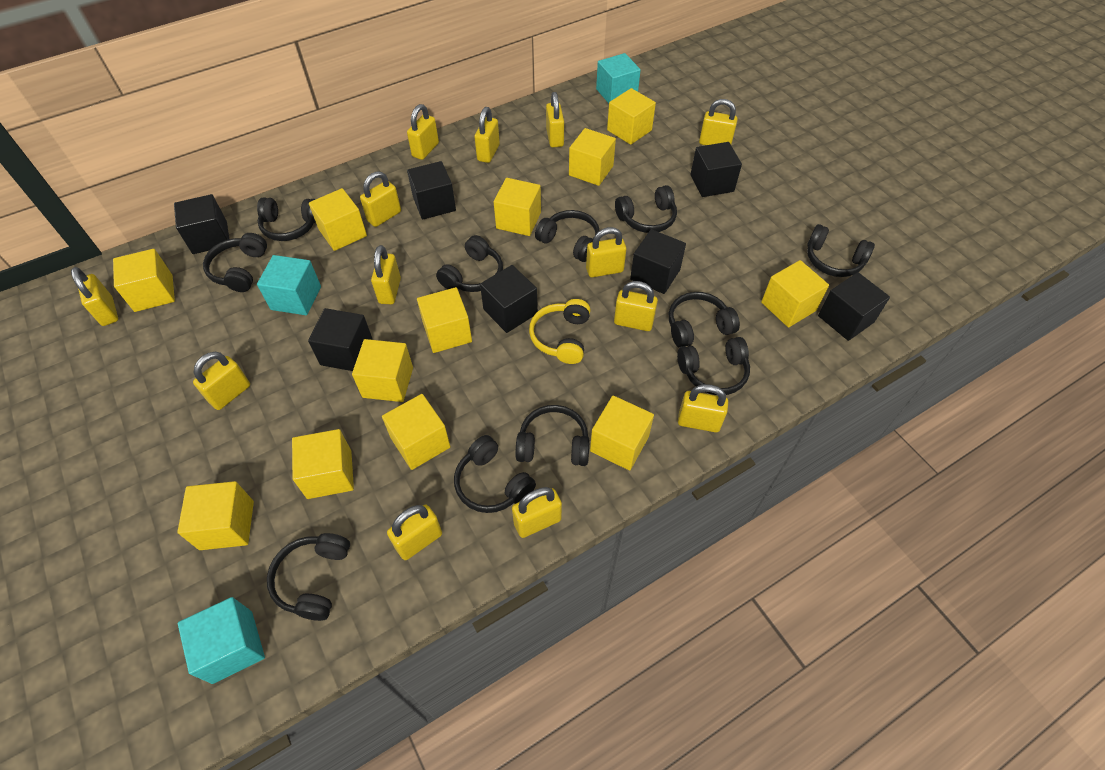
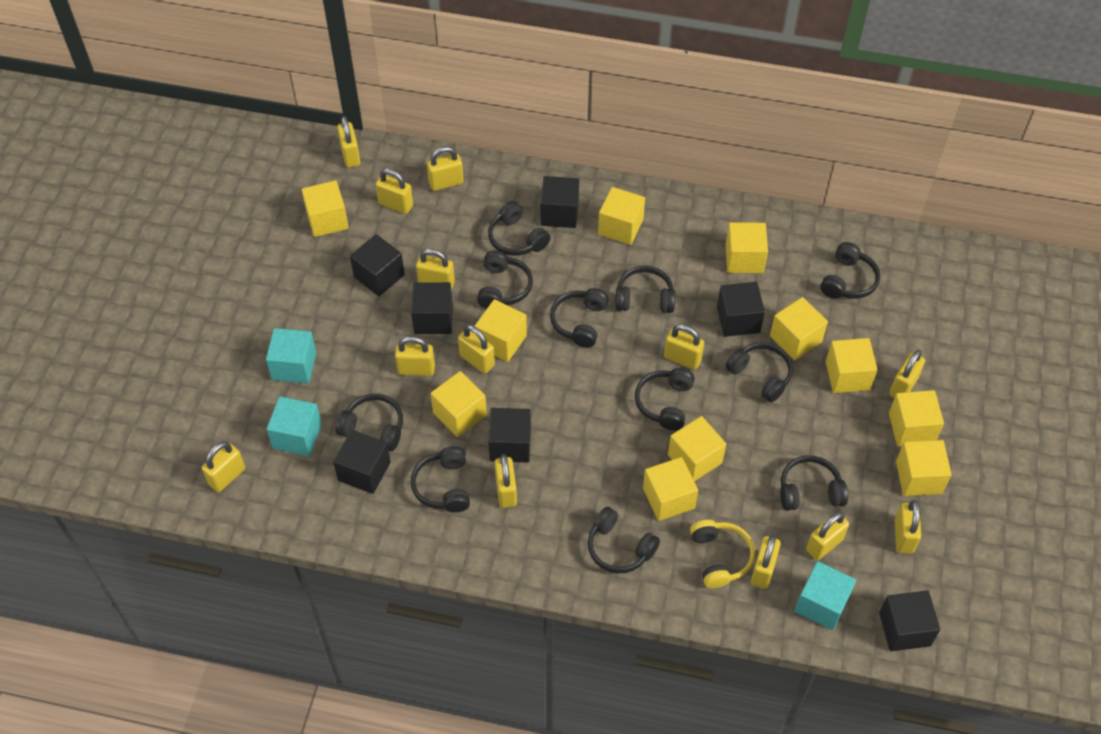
yellow cube: 12 -> 11

